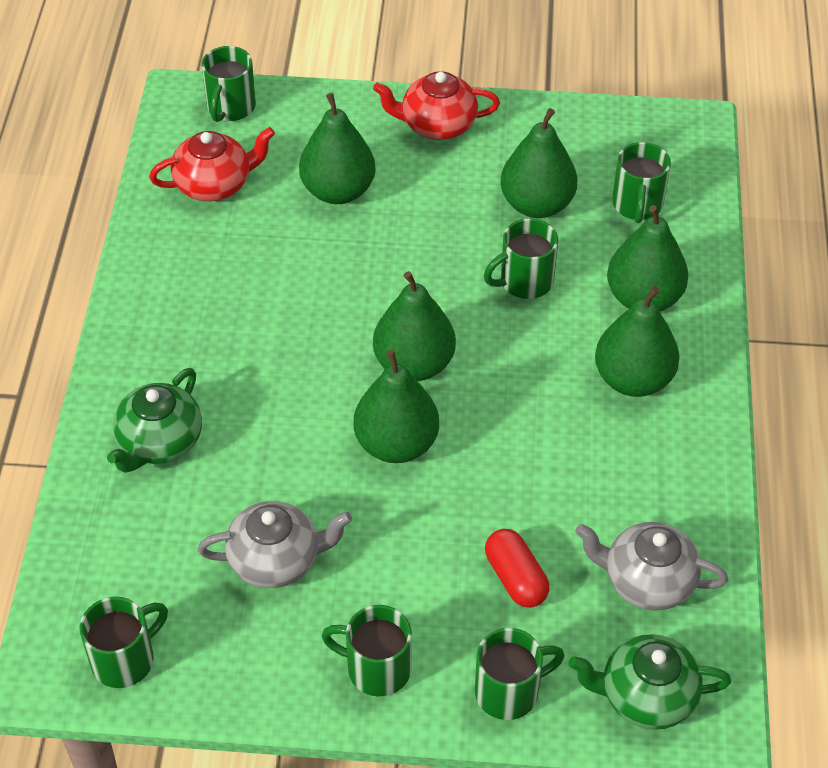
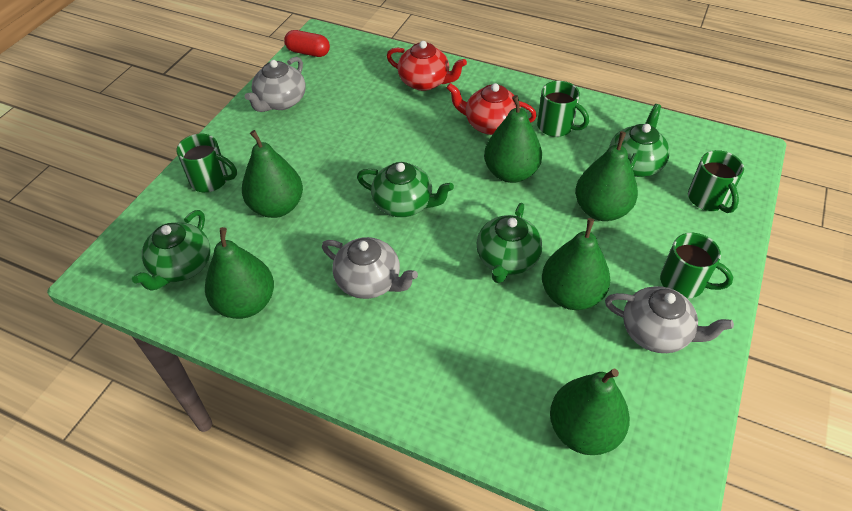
green mug: 6 -> 4
green teapot: 2 -> 4
grey teapot: 2 -> 3

